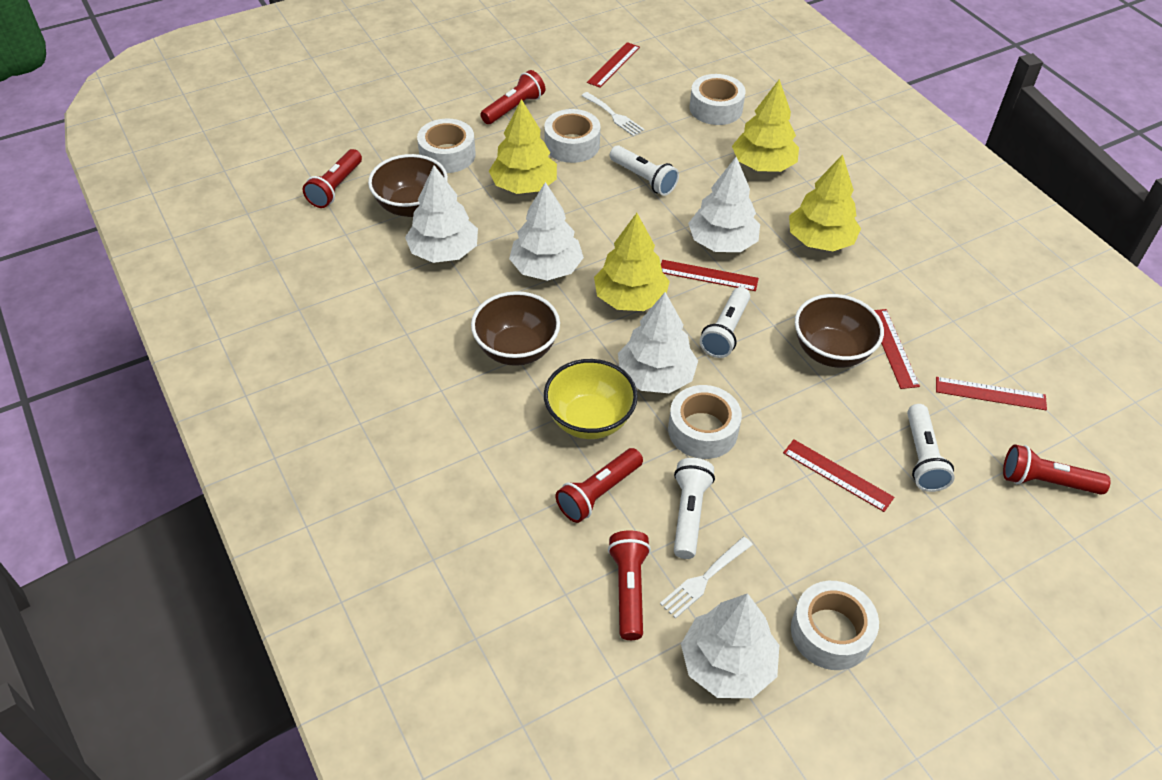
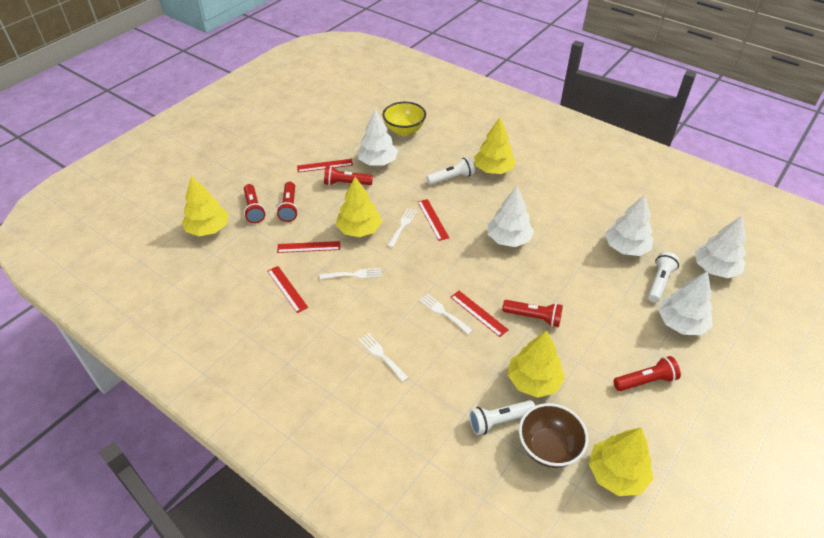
brown bowl: 3 -> 1
white flashlight: 4 -> 3
white fork: 2 -> 4
white tape: 5 -> 0
yellow tree: 4 -> 5

